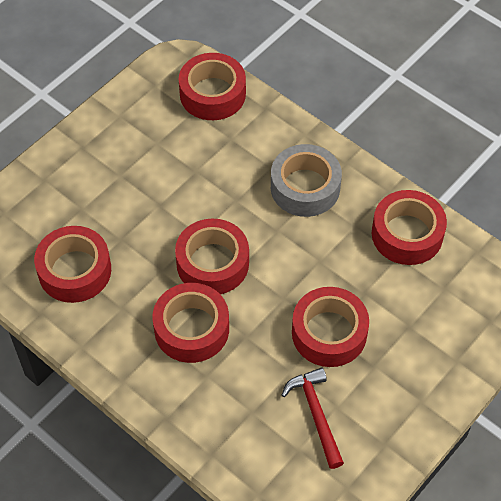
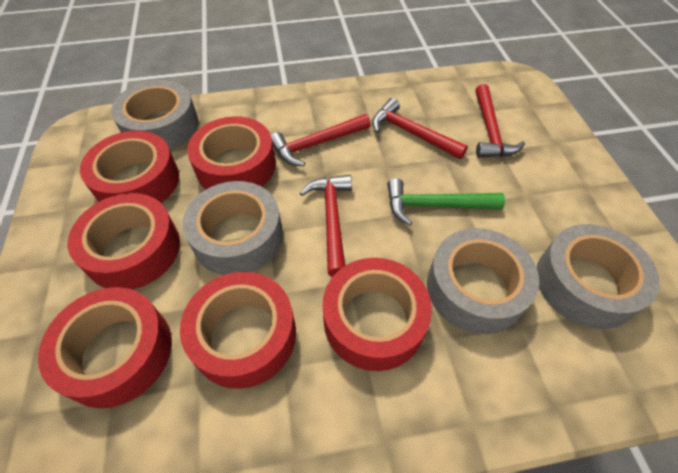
green hammer: 0 -> 1
grey tape: 1 -> 4
red hammer: 1 -> 4

